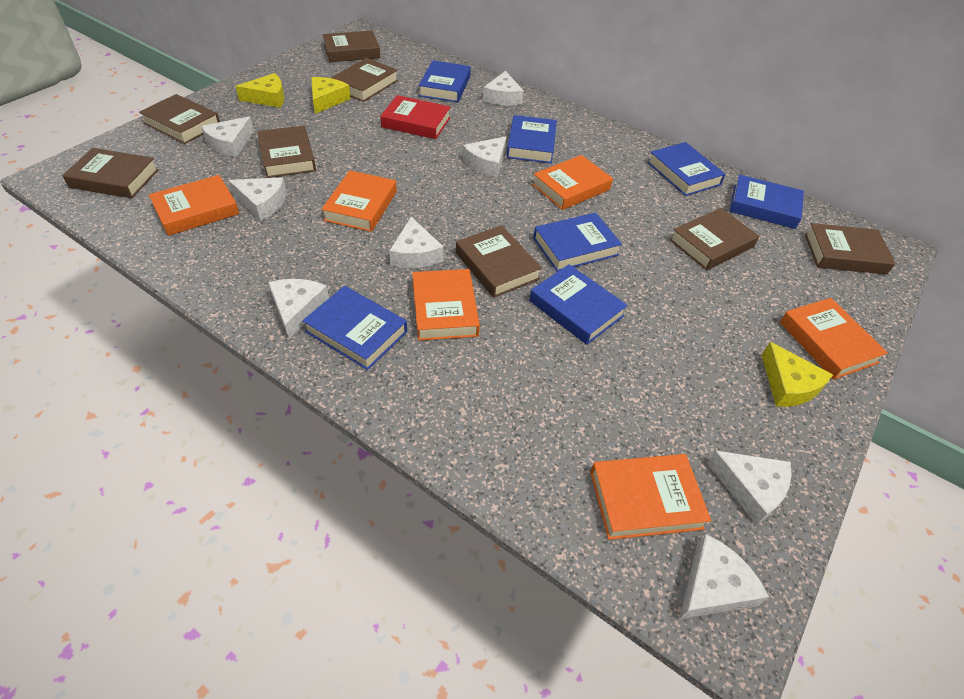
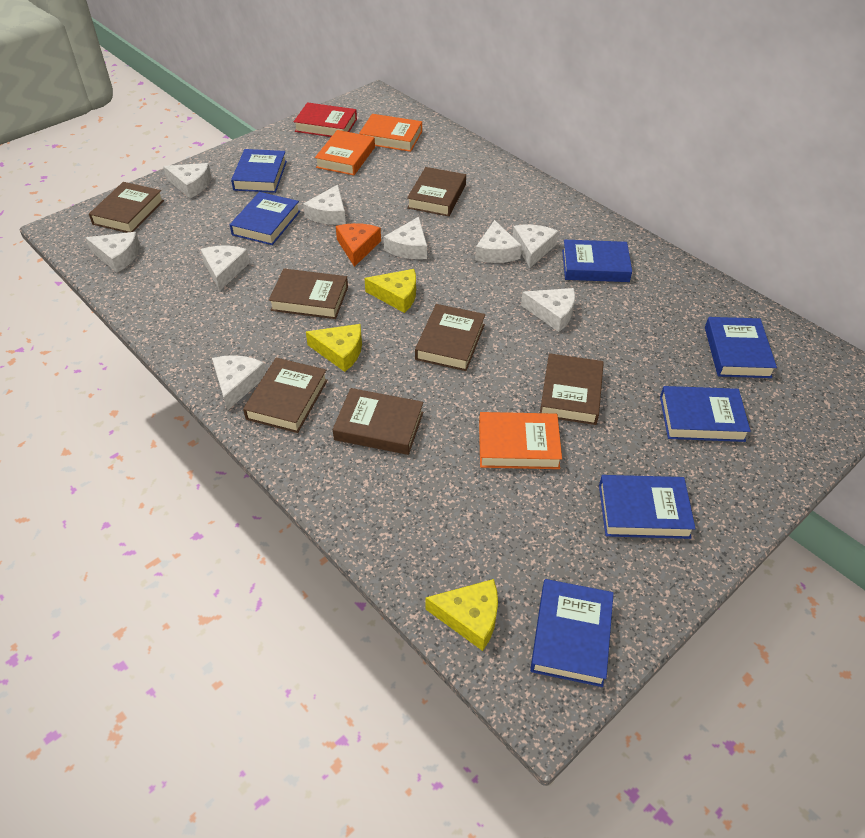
brown book: 8 -> 7
orange book: 6 -> 3
orange cheese: 0 -> 1
white cheese: 8 -> 9

